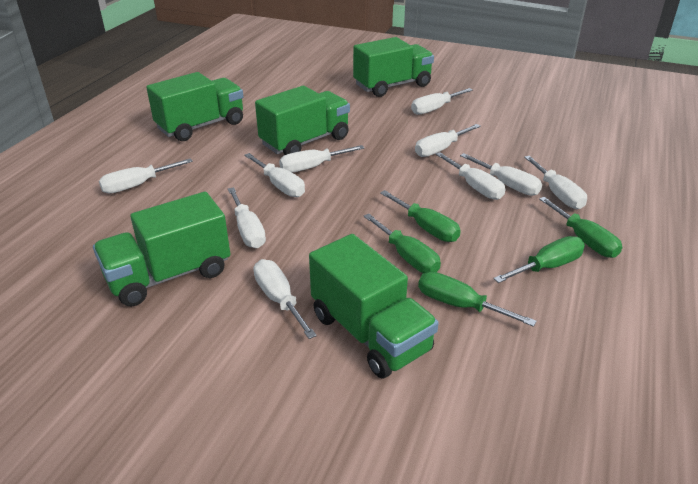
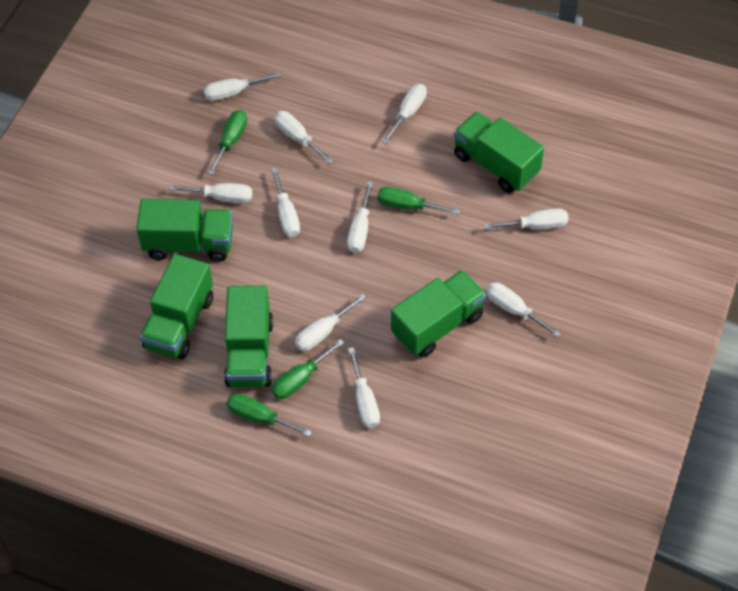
green screwdriver: 5 -> 4

